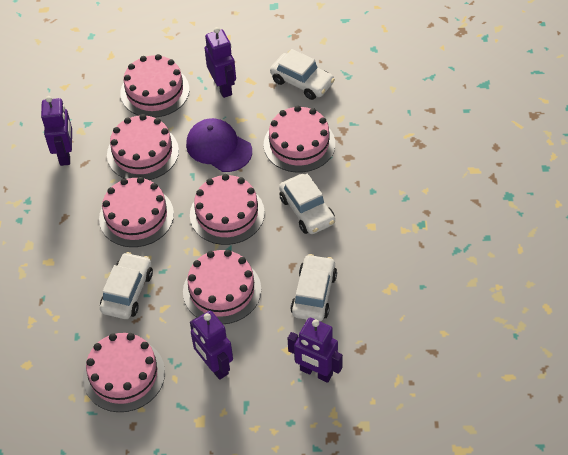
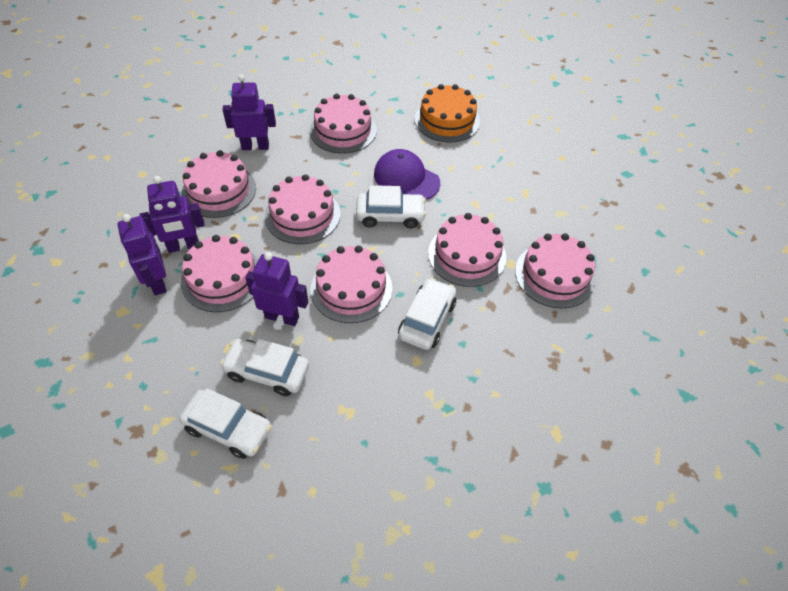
orange cake: 0 -> 1

